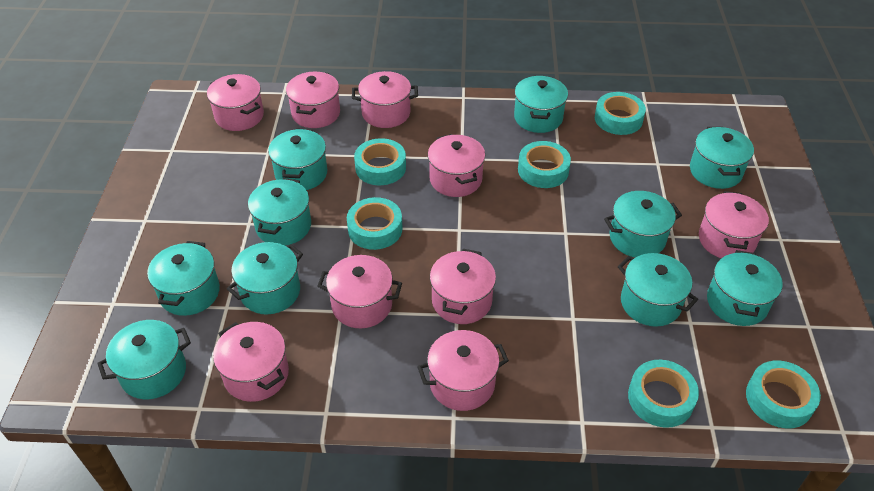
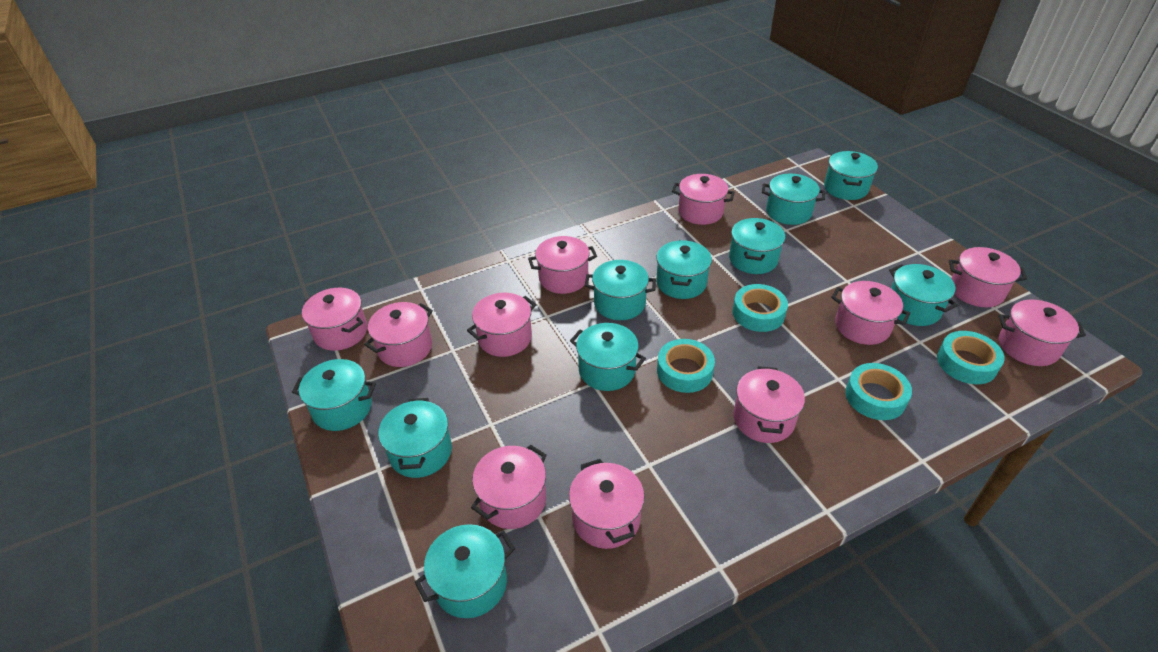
pink pot: 9 -> 11
turquoise tape: 6 -> 4

